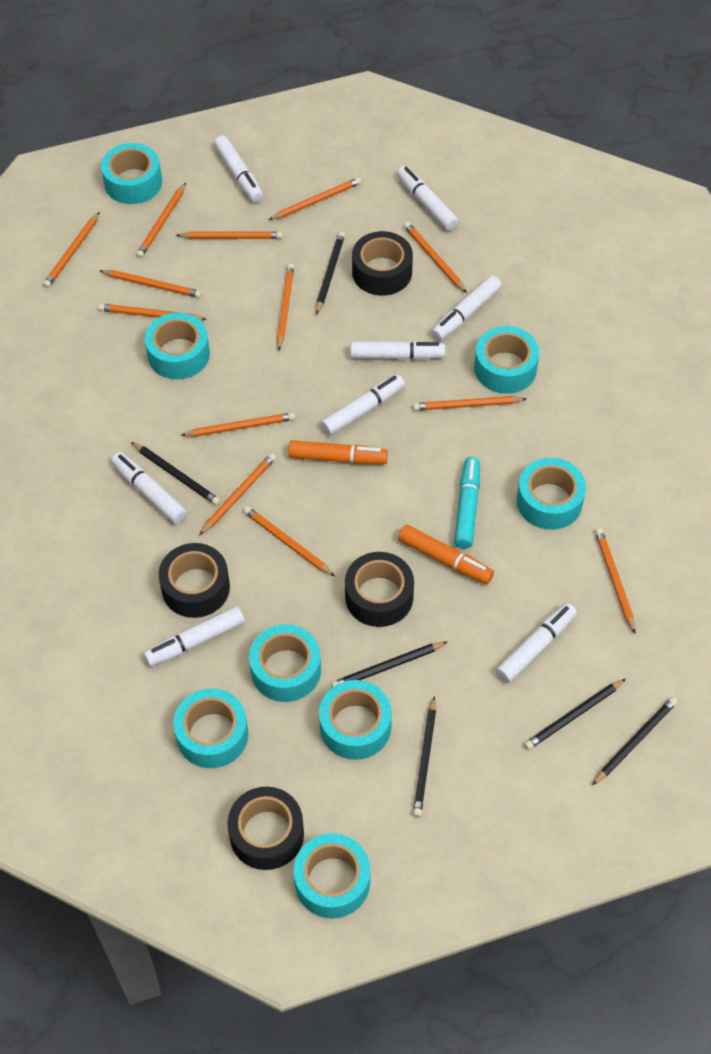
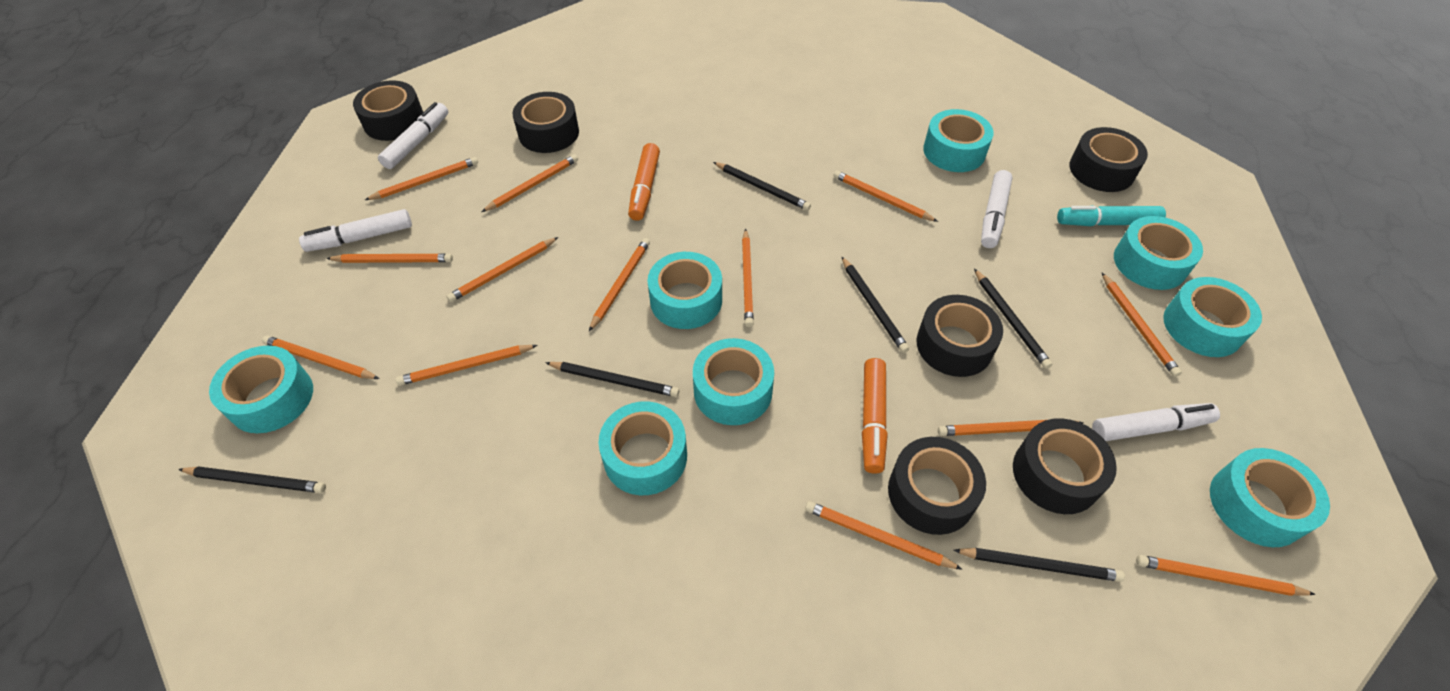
black tape: 4 -> 6
white marker: 8 -> 4

